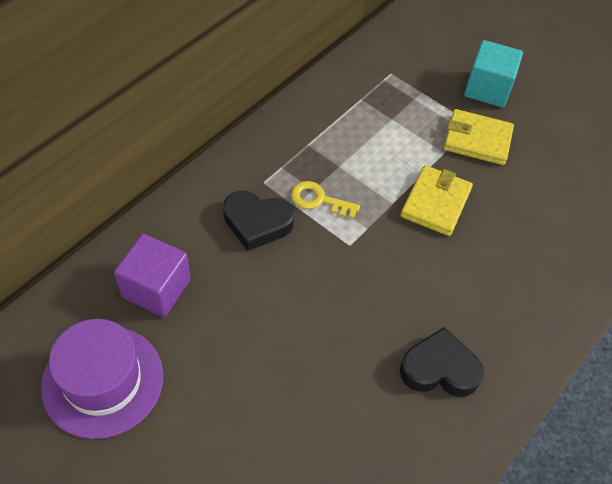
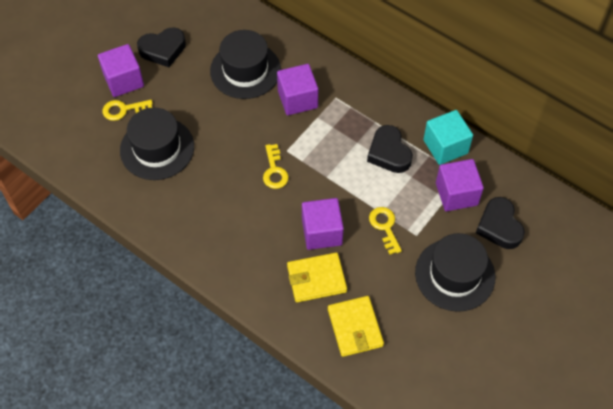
black hat: 0 -> 3
black heart: 2 -> 3
purple cube: 1 -> 4
purple hat: 1 -> 0
yellow key: 1 -> 3

